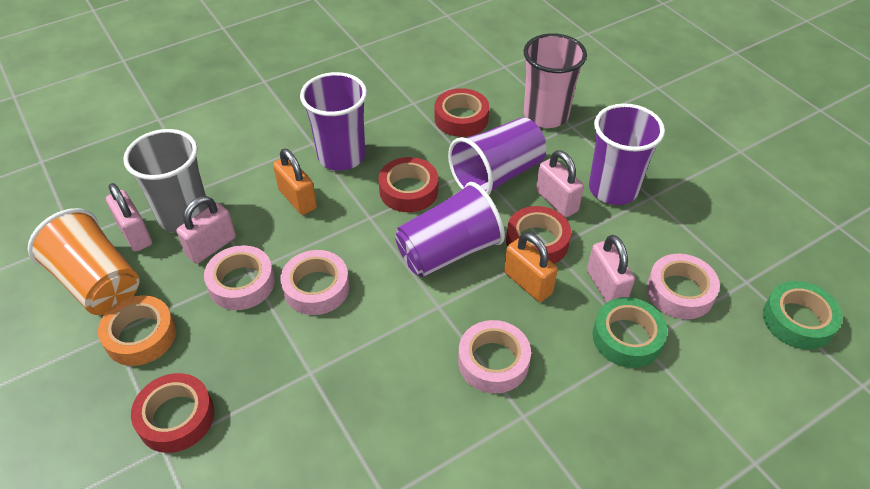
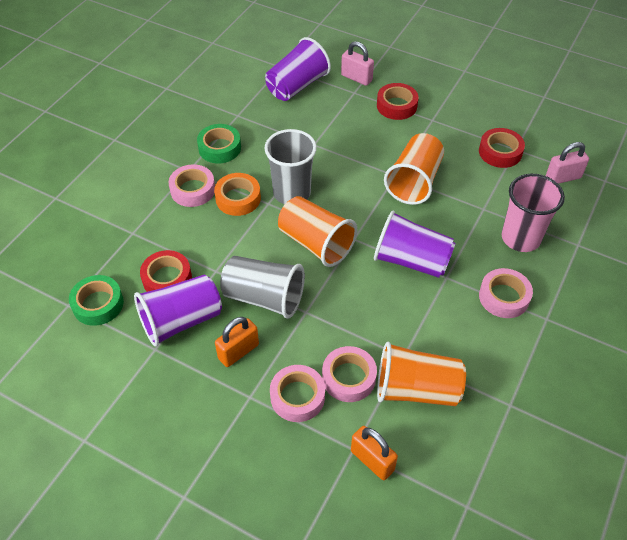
grey cup: 1 -> 2
orange cup: 1 -> 3
pink padlock: 4 -> 2
purple cup: 4 -> 3
red tape: 4 -> 3

